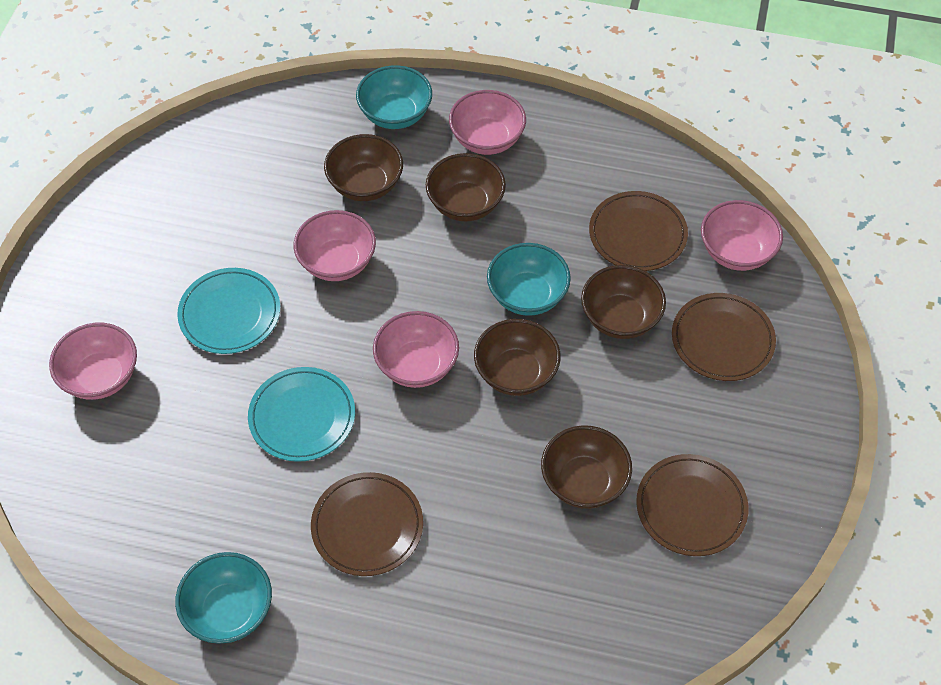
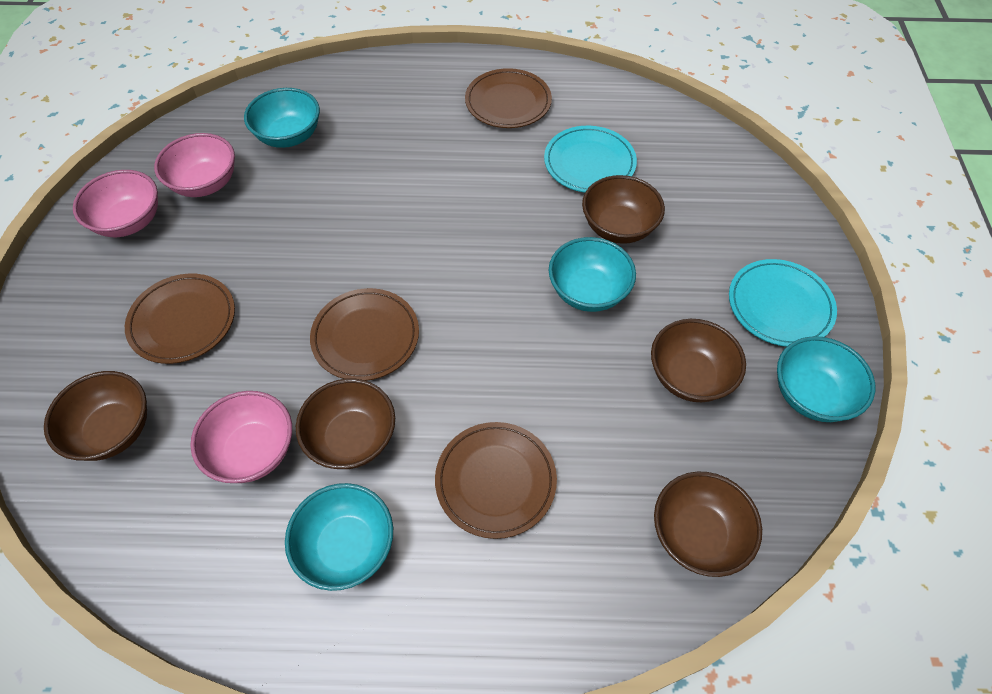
pink bowl: 5 -> 3
turquoise bowl: 3 -> 4

